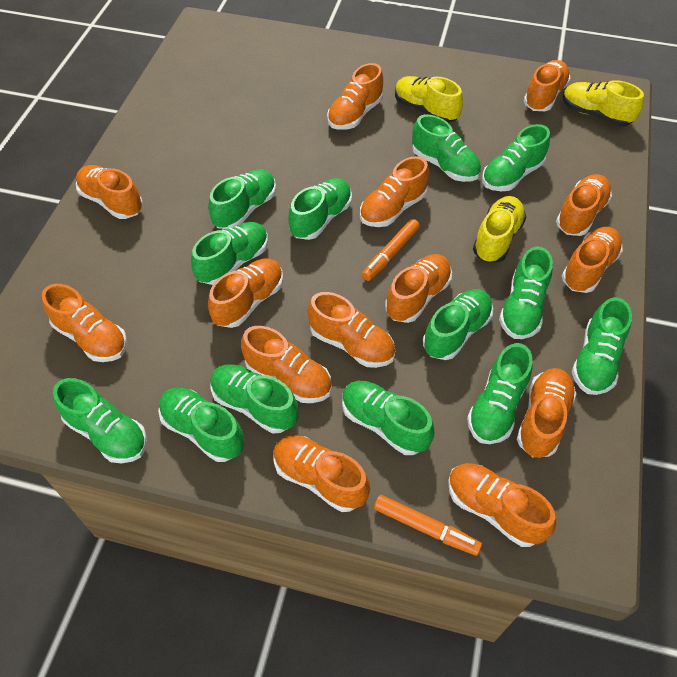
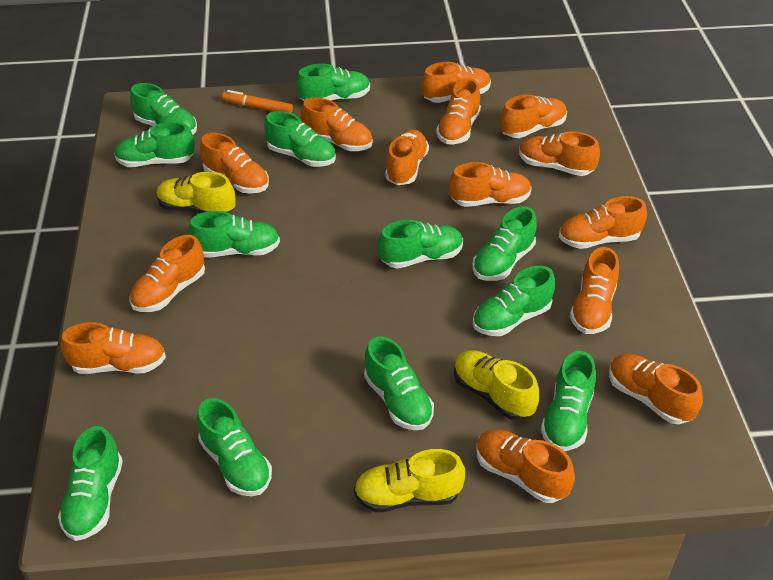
green shoe: 13 -> 12
orange marker: 2 -> 1

